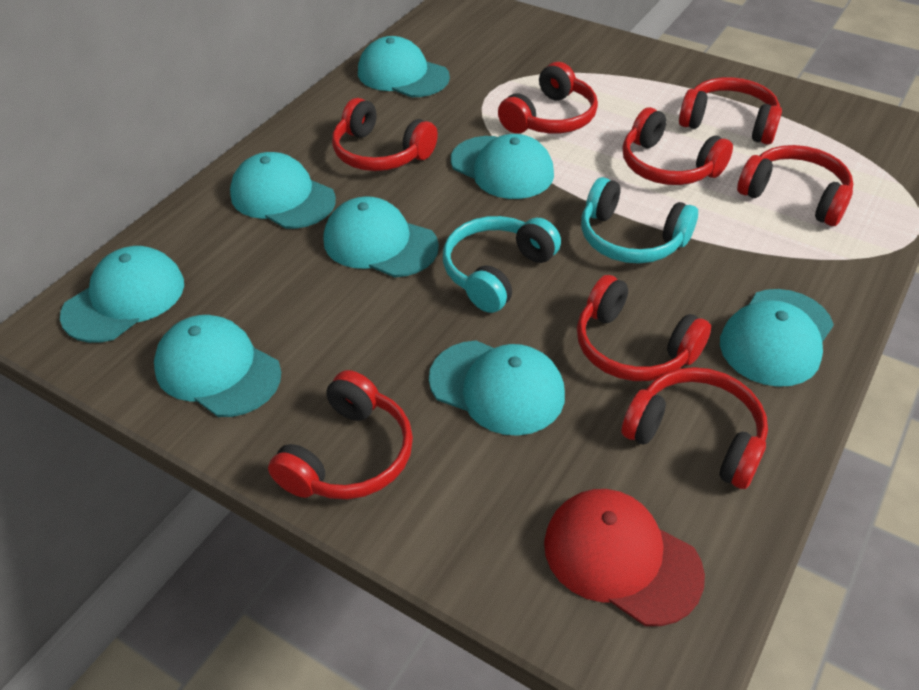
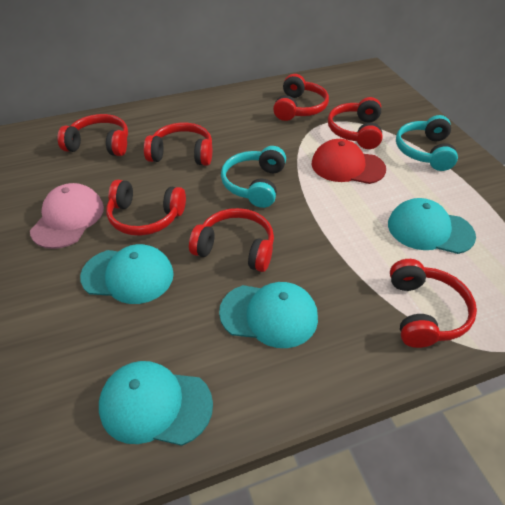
pink cap: 0 -> 1
red headphones: 8 -> 7
turquoise cap: 8 -> 4

